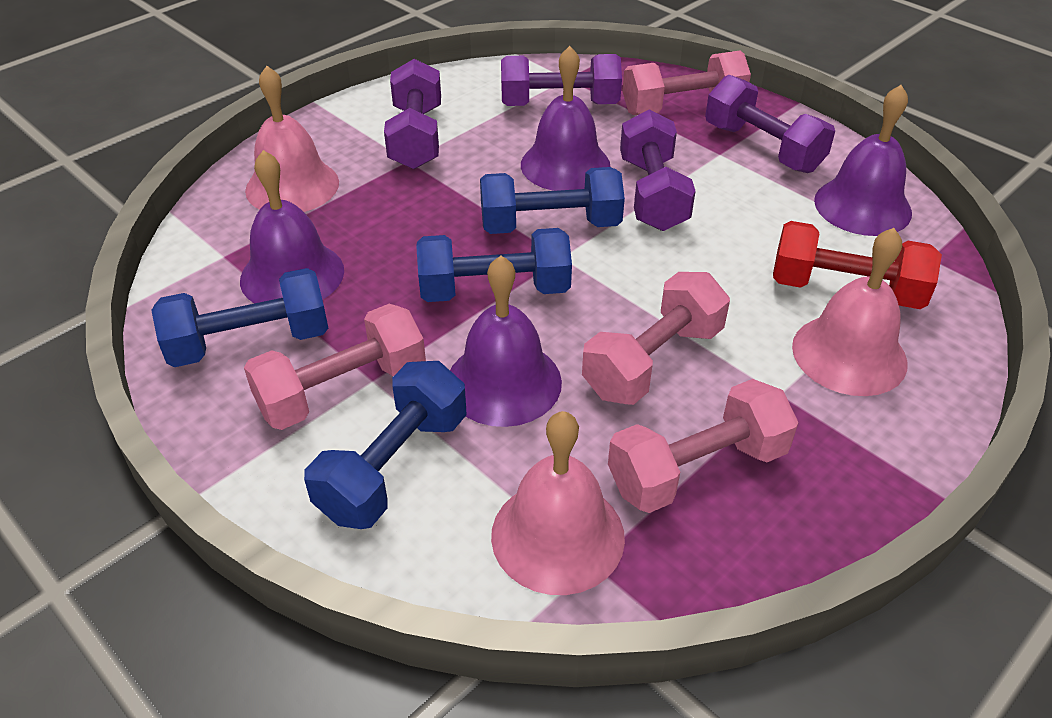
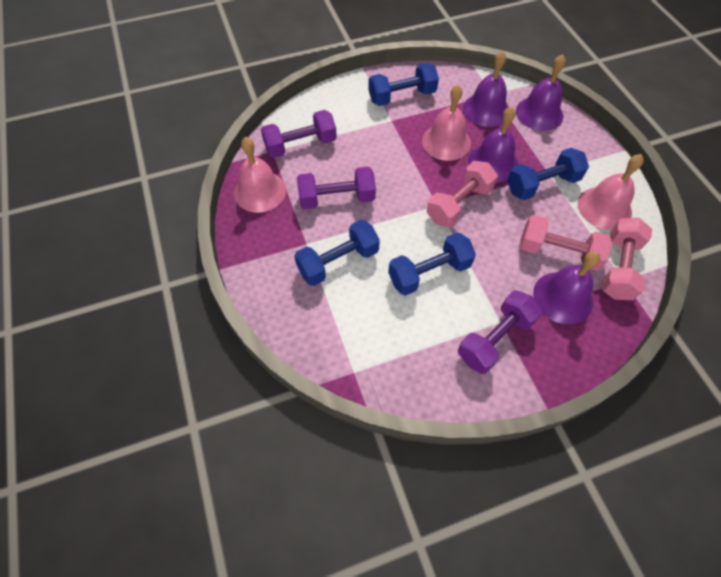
pink dumbbell: 4 -> 3
purple dumbbell: 4 -> 3
red dumbbell: 1 -> 0

